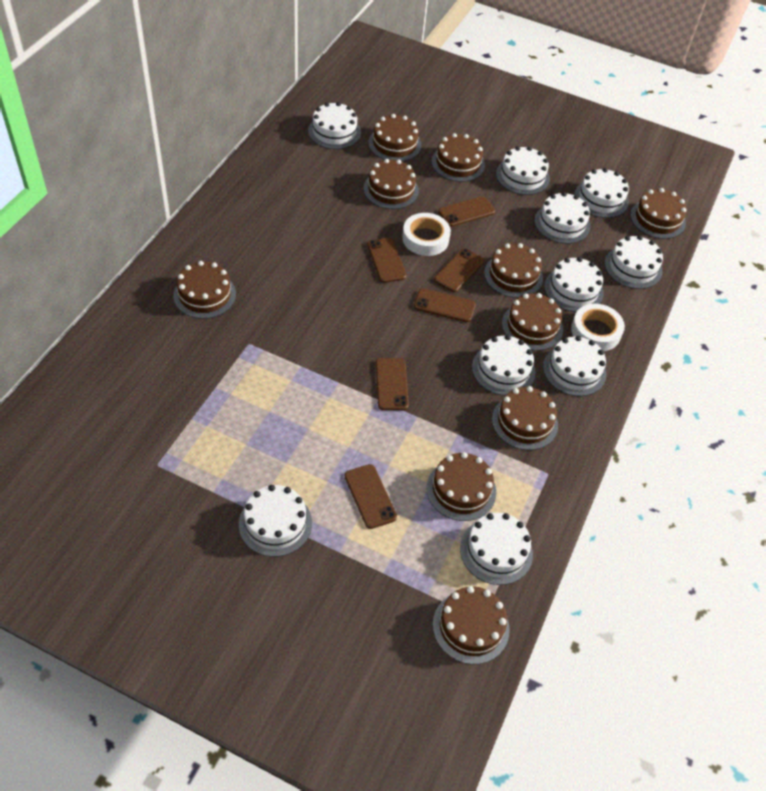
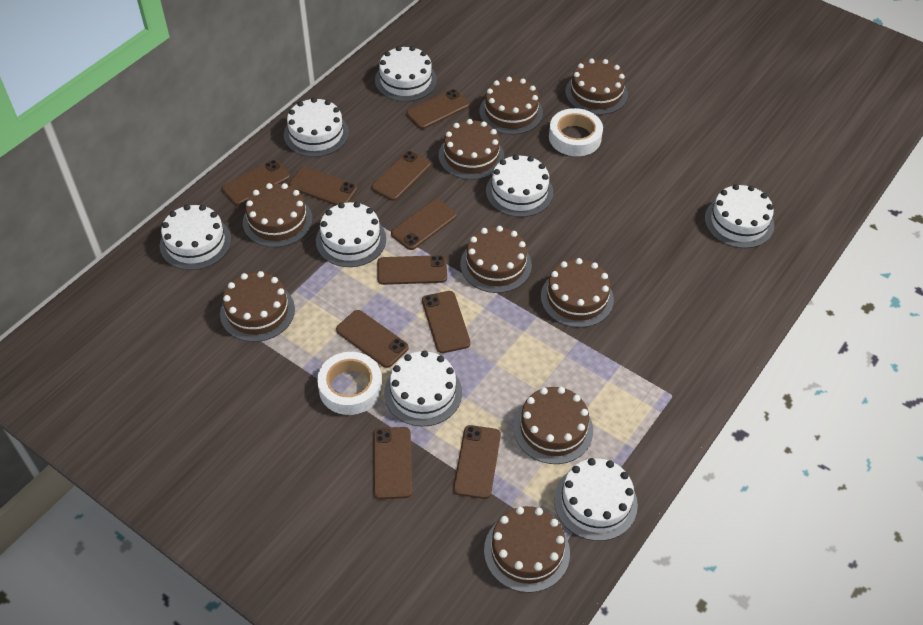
brown cake: 10 -> 9
brown phone: 6 -> 10
white cake: 10 -> 8

